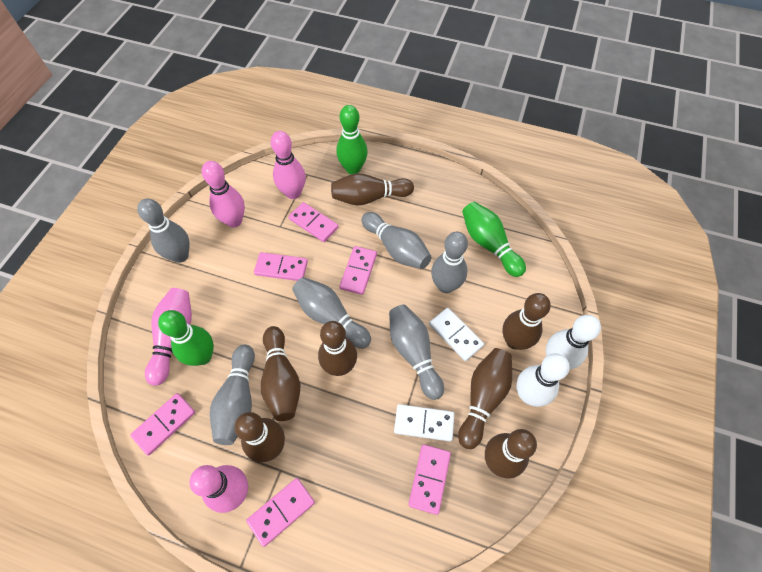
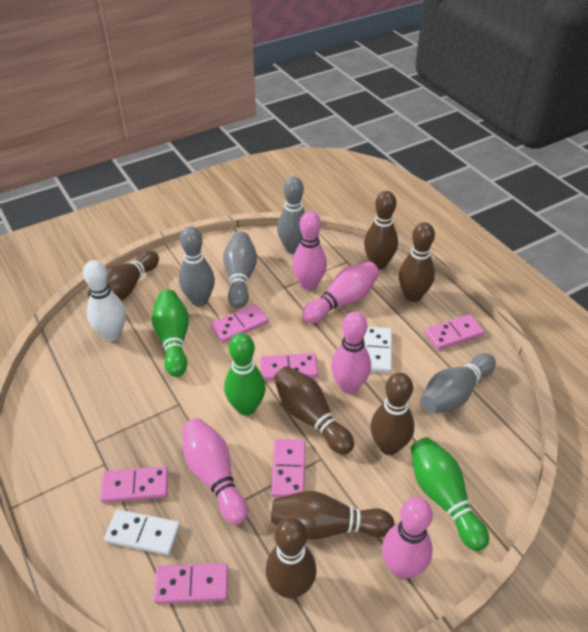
grey bowling pin: 6 -> 4
pink bowling pin: 4 -> 5
white bowling pin: 2 -> 1

